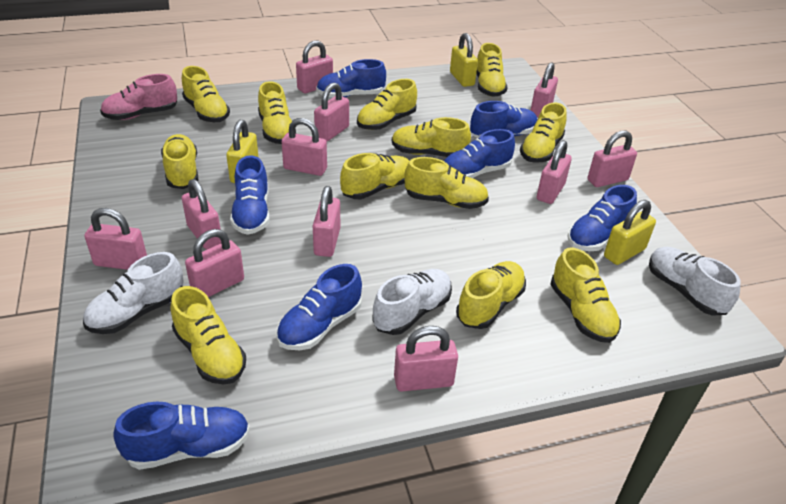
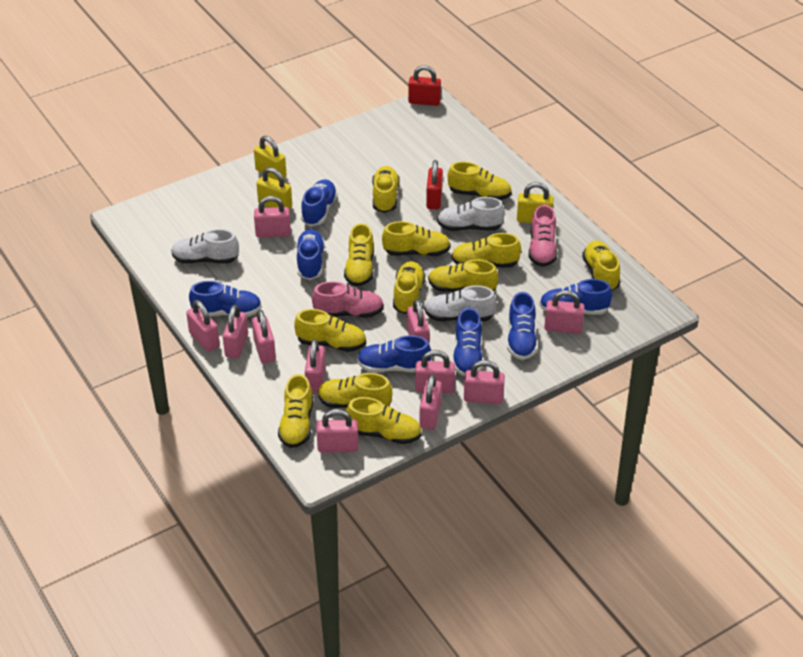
pink shoe: 1 -> 2
red padlock: 0 -> 2

